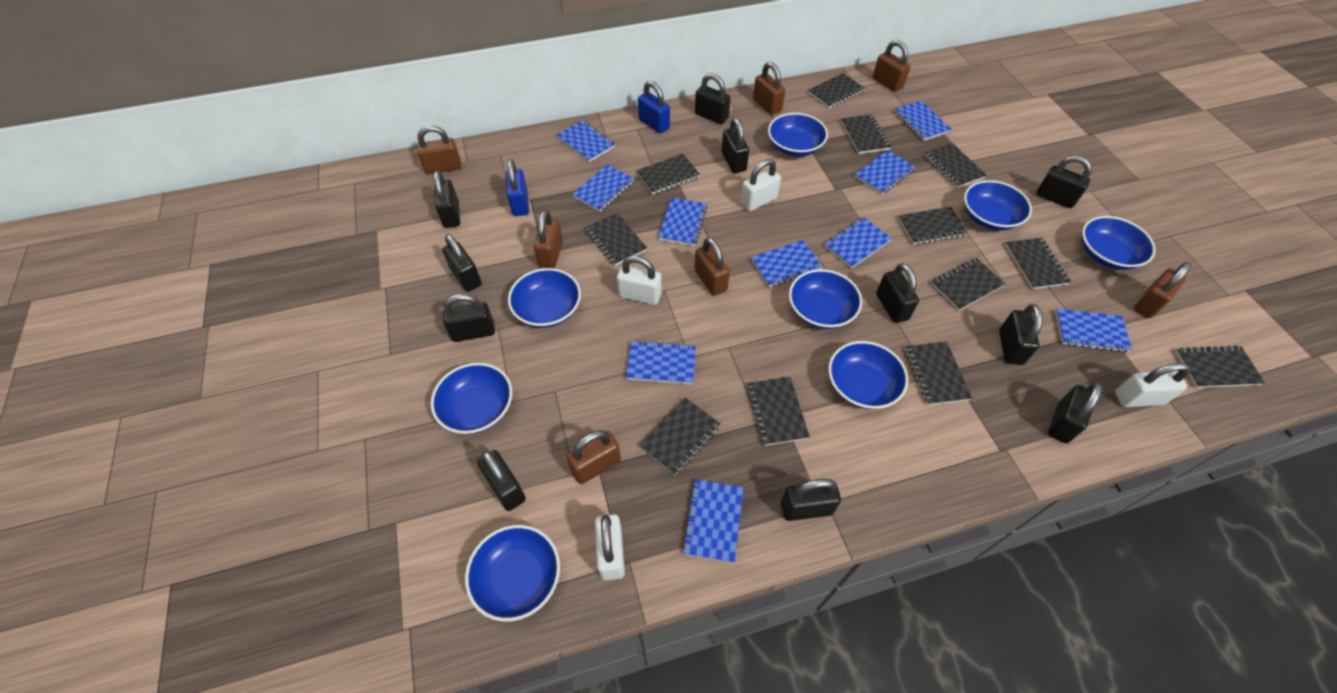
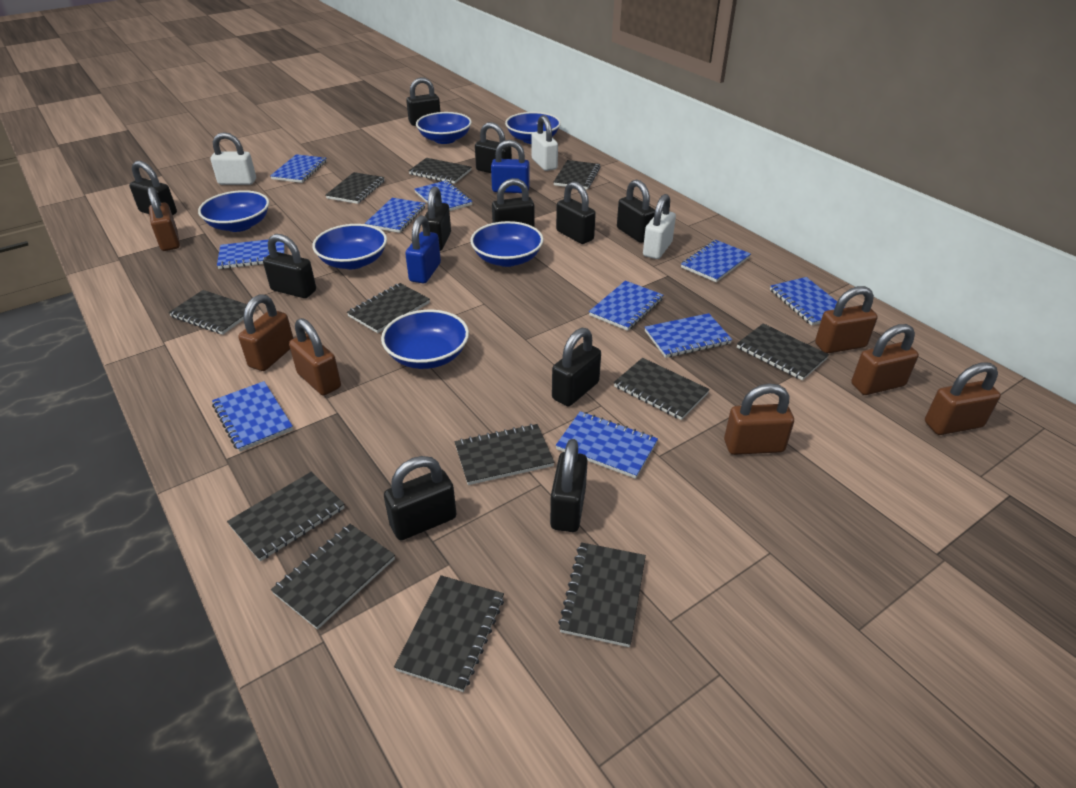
blue bowl: 8 -> 6
white padlock: 4 -> 3

